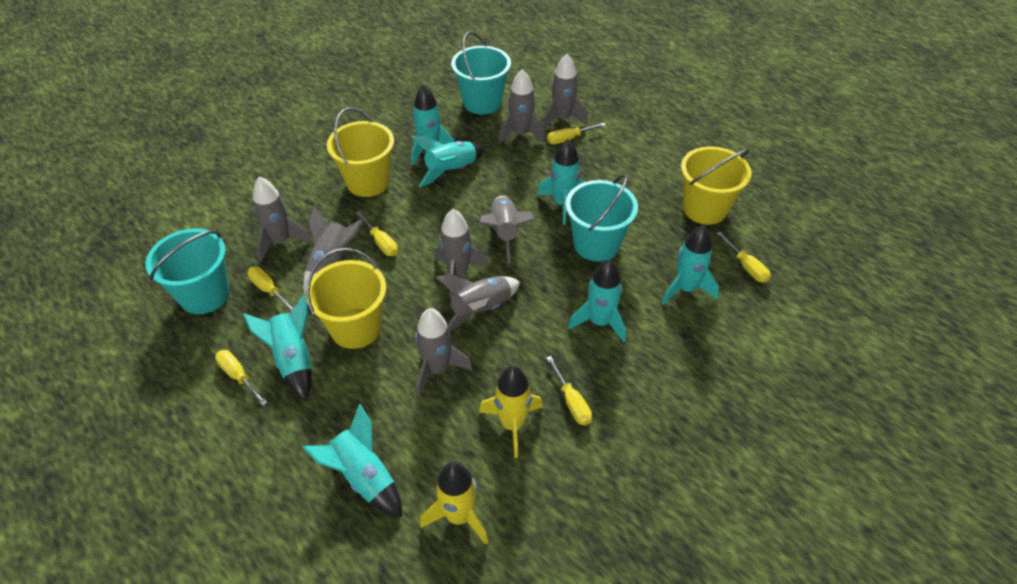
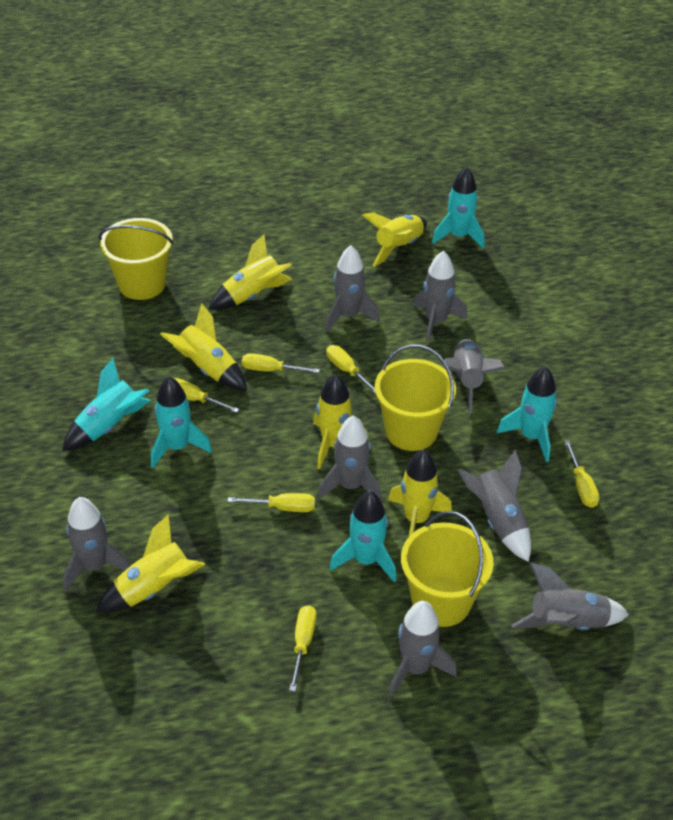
turquoise bucket: 3 -> 0
turquoise rocket: 7 -> 5
yellow rocket: 2 -> 6

